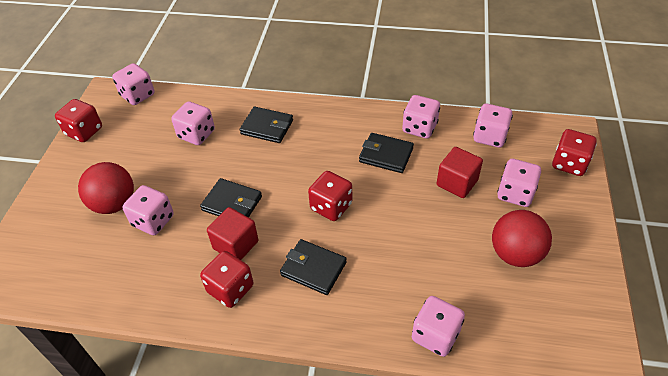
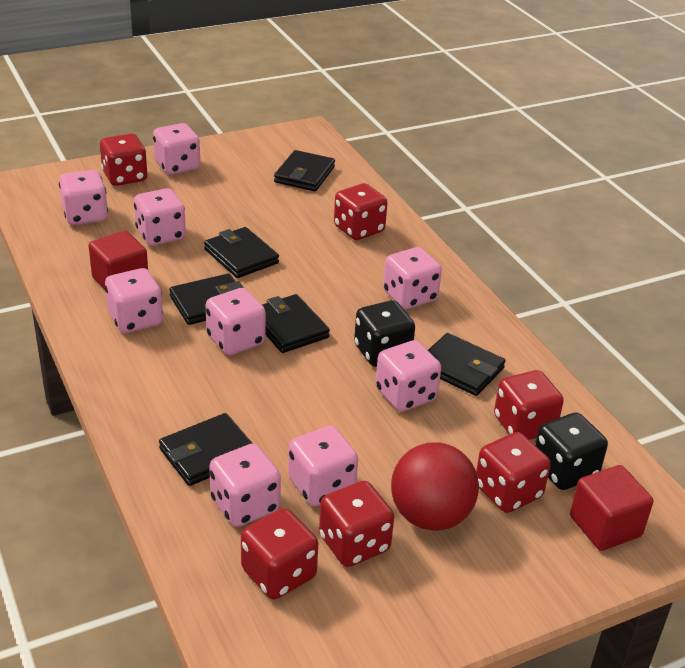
black dice: 0 -> 2
black wallet: 4 -> 6
pink dice: 7 -> 9
red ball: 2 -> 1
red dice: 4 -> 6

